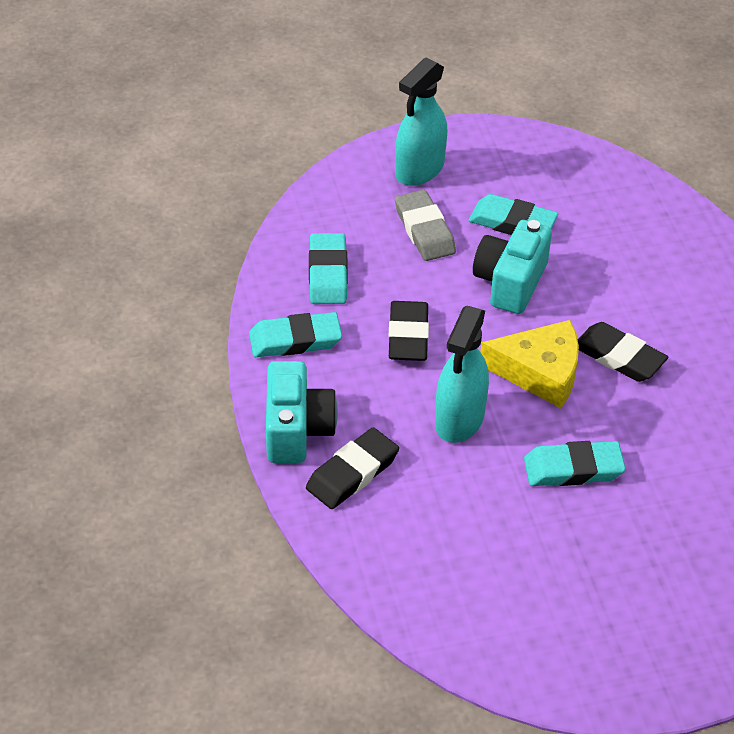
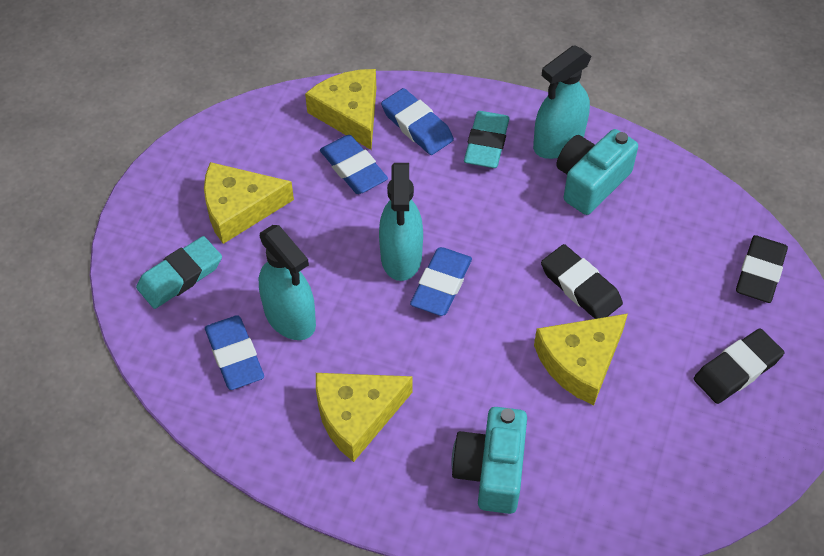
blue eraser: 0 -> 4
grey eraser: 1 -> 0
turquoise eraser: 4 -> 2
turquoise spray bottle: 2 -> 3
yellow cheese: 1 -> 4

